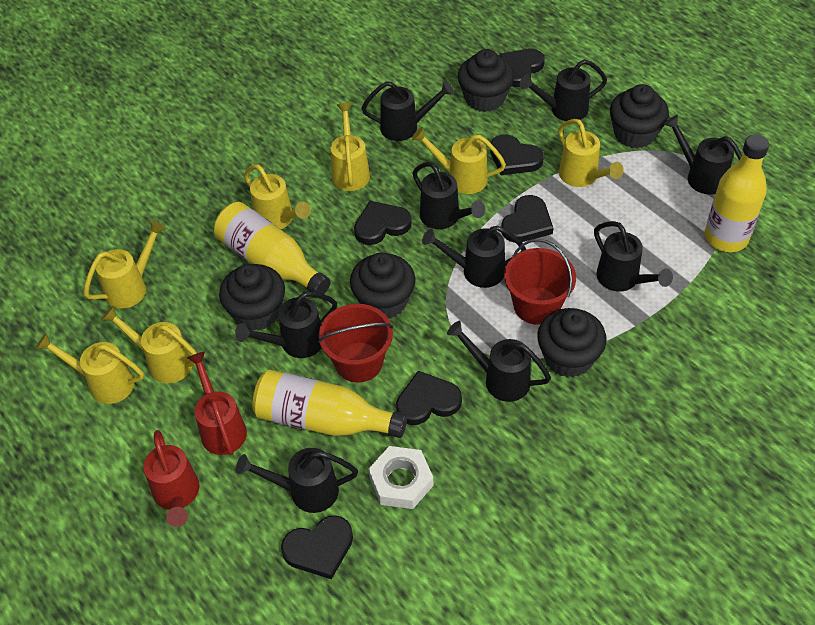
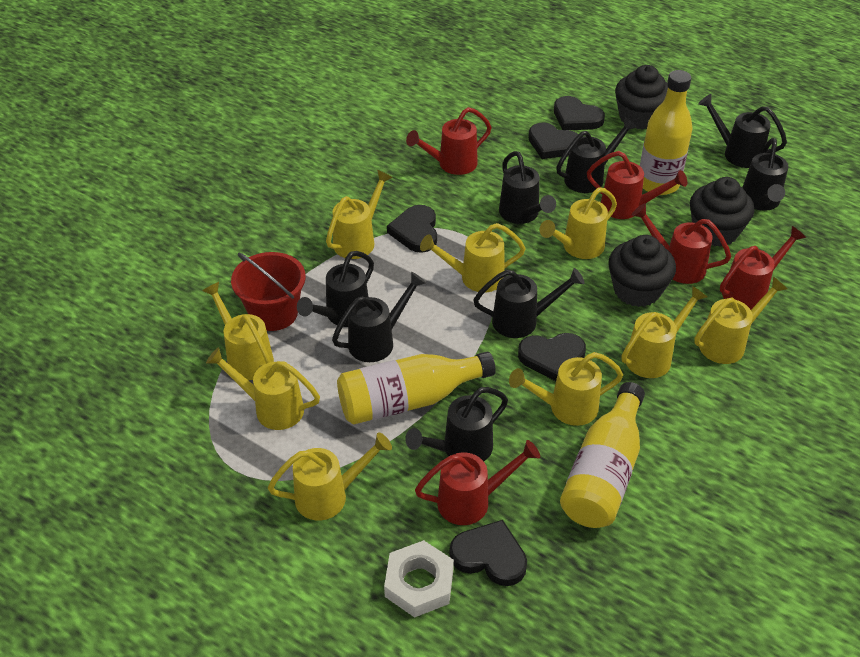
black cupcake: 5 -> 3
black heart: 6 -> 5
black watering can: 9 -> 8
red bucket: 2 -> 1
red watering can: 2 -> 5
yellow watering can: 7 -> 9

